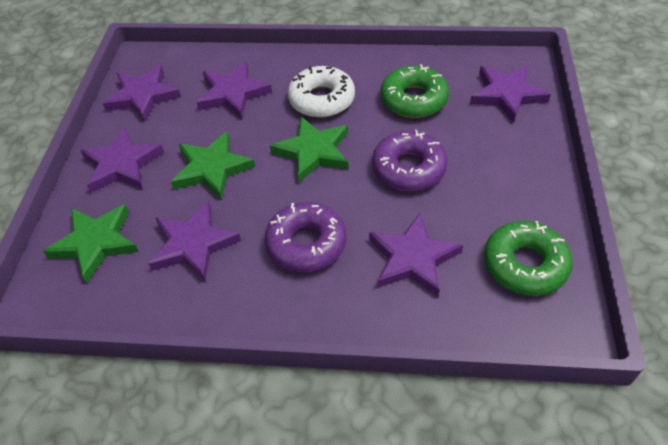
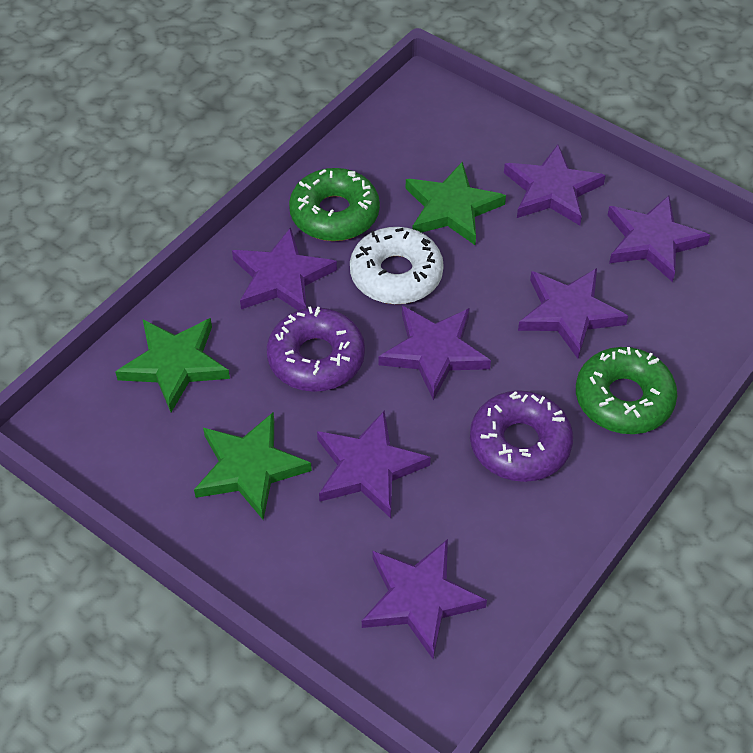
purple star: 6 -> 7

